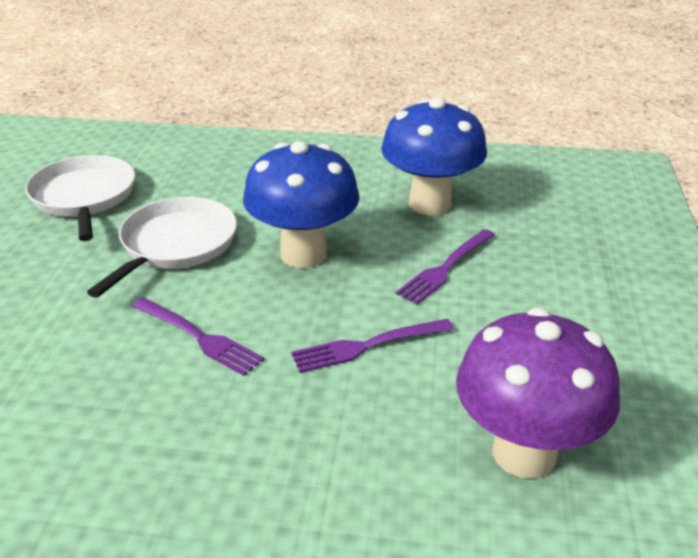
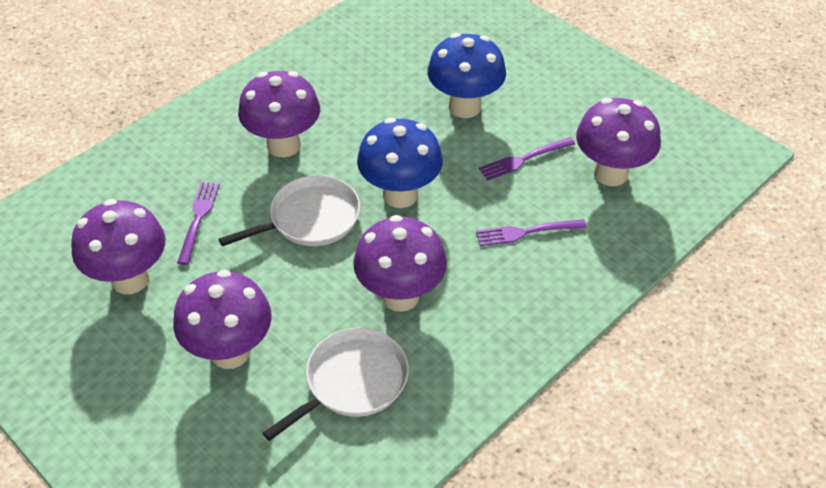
purple mushroom: 1 -> 5

